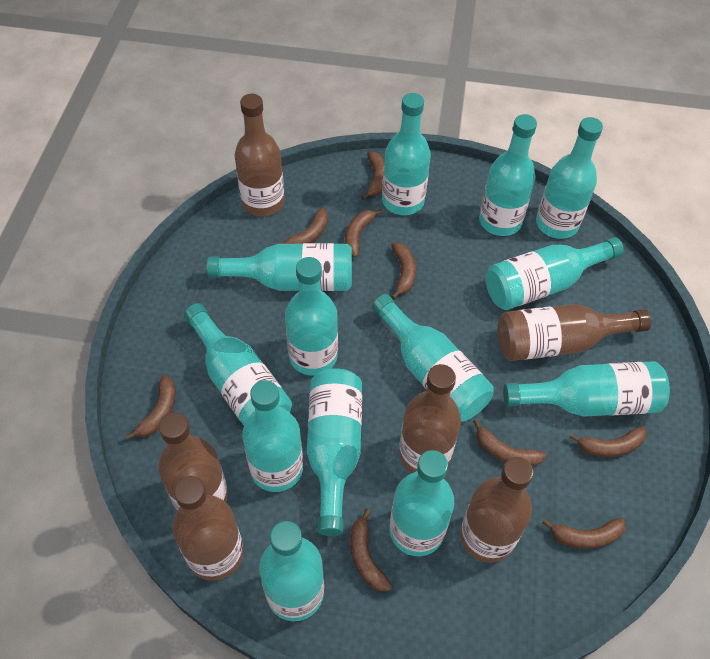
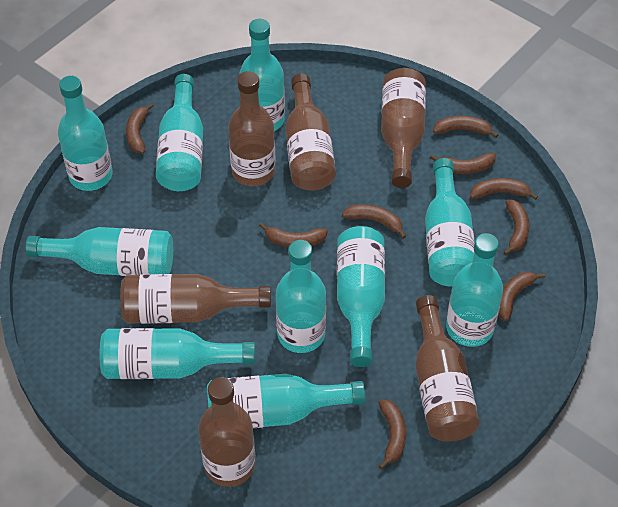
turquoise bottle: 13 -> 10

